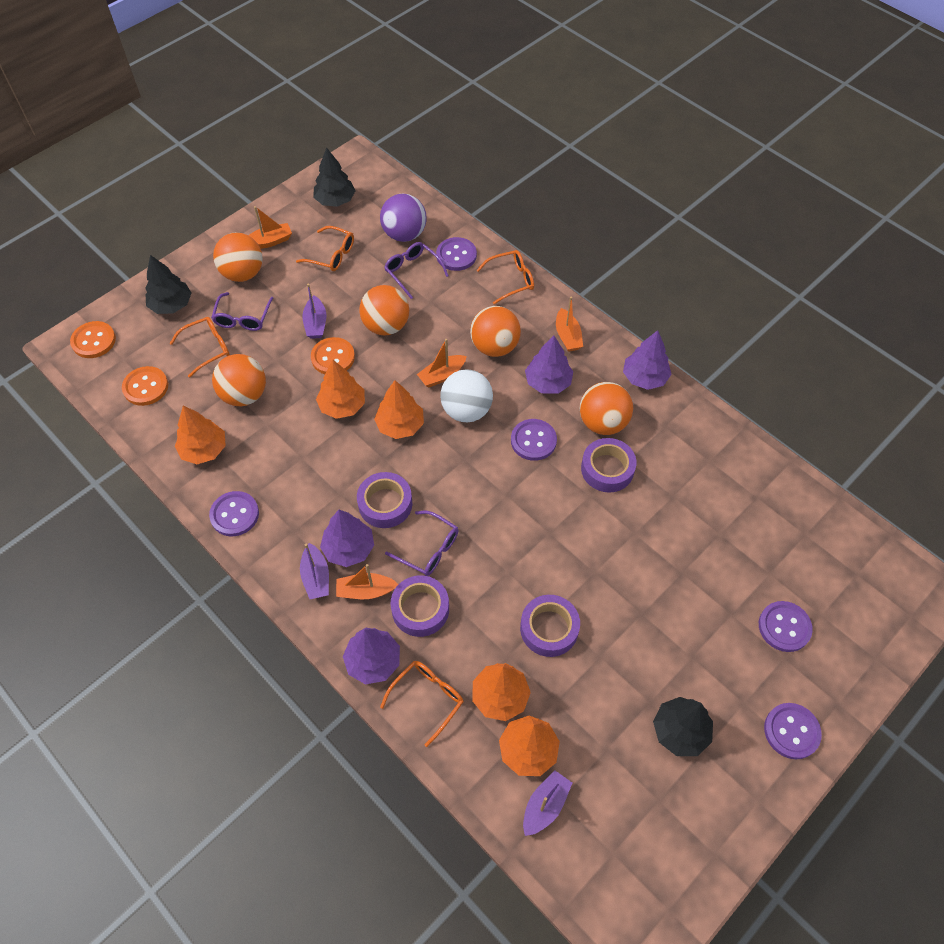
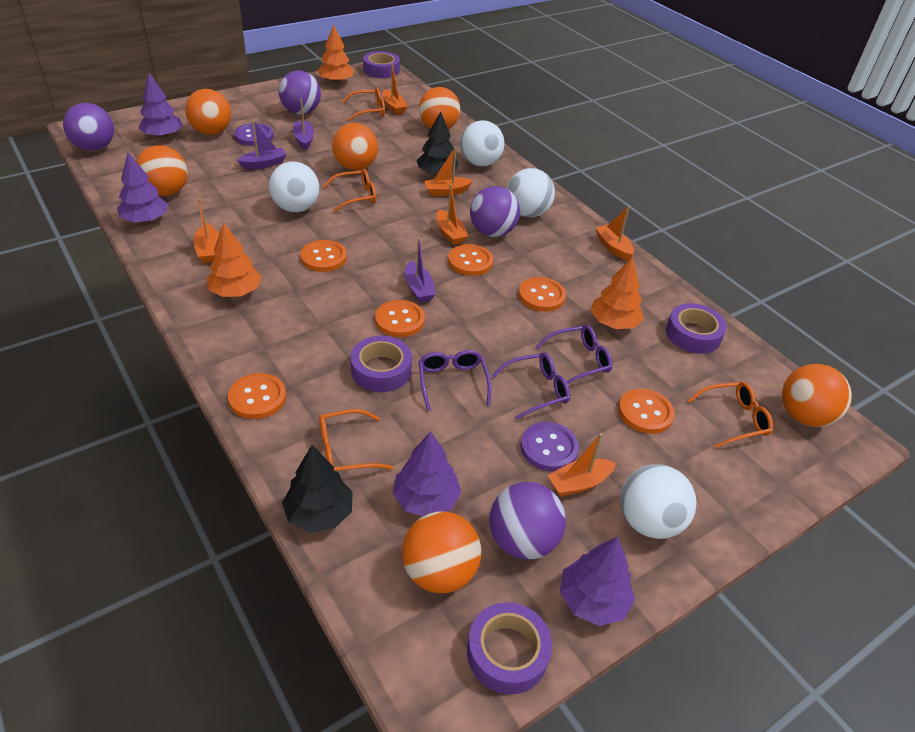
black tree: 3 -> 2
orange ball: 5 -> 6
orange boat: 4 -> 6
orange button: 3 -> 6
orange tree: 5 -> 3
purple ball: 1 -> 4
purple button: 5 -> 2
white ball: 1 -> 4

